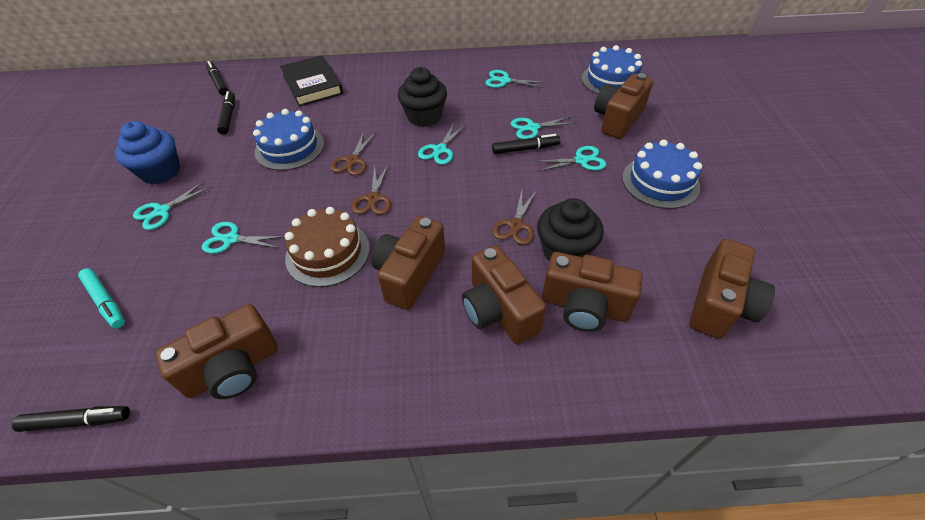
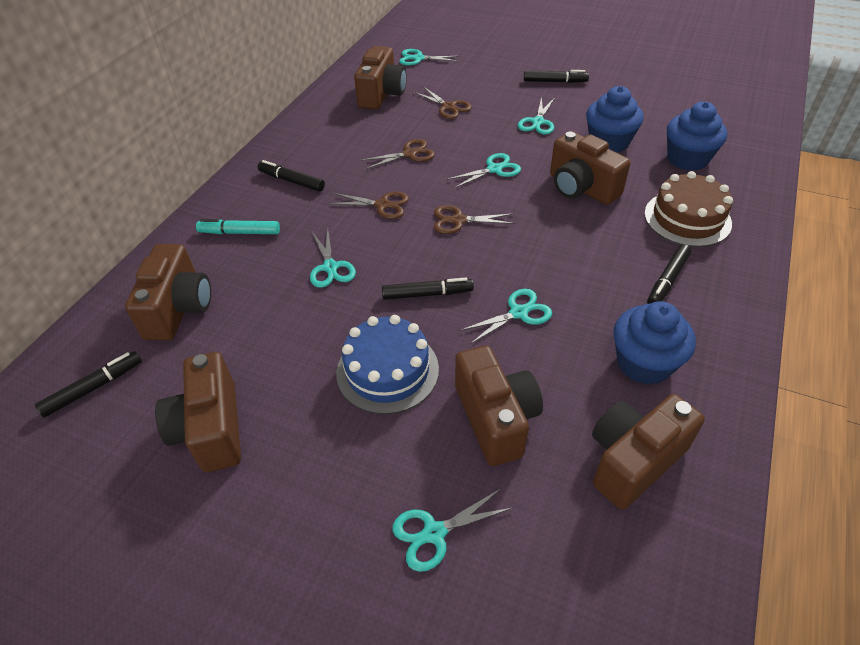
black book: 1 -> 0
black cupcake: 2 -> 0
black marker: 4 -> 5
blue cake: 3 -> 1
blue cupcake: 1 -> 3
brown scissors: 3 -> 4

